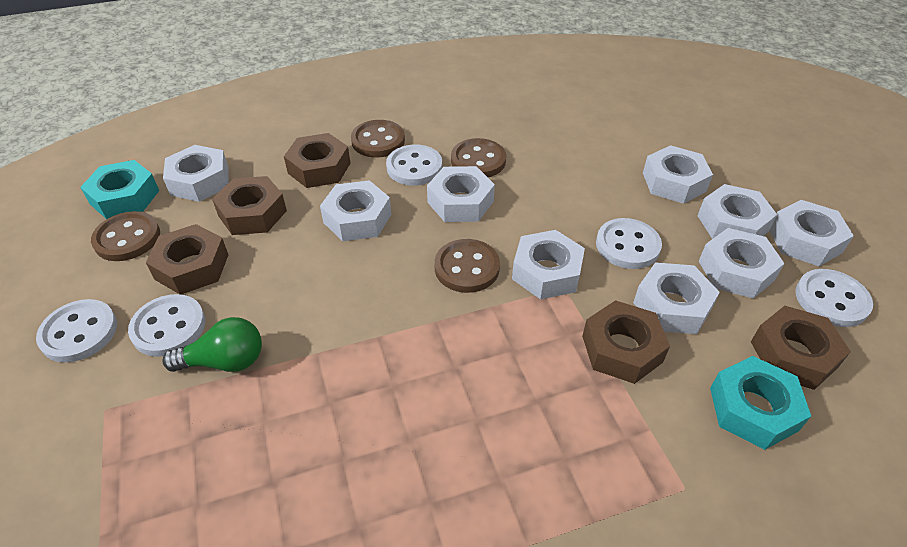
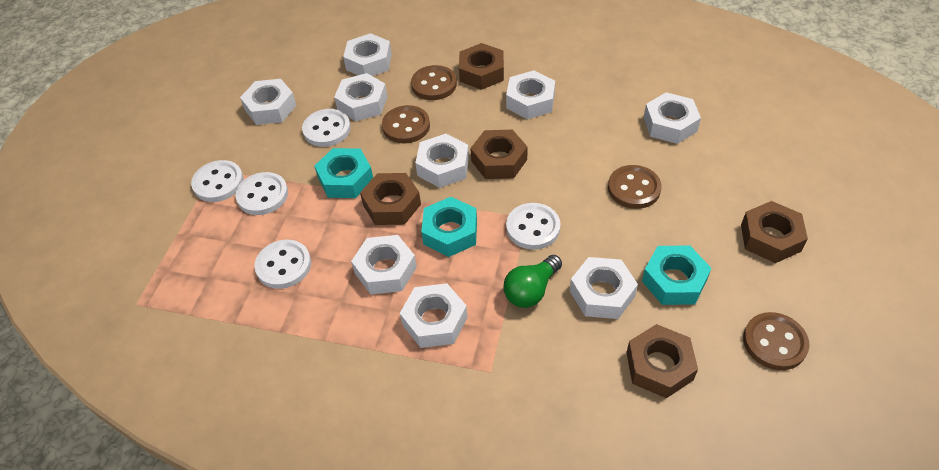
turquoise nut: 2 -> 3

